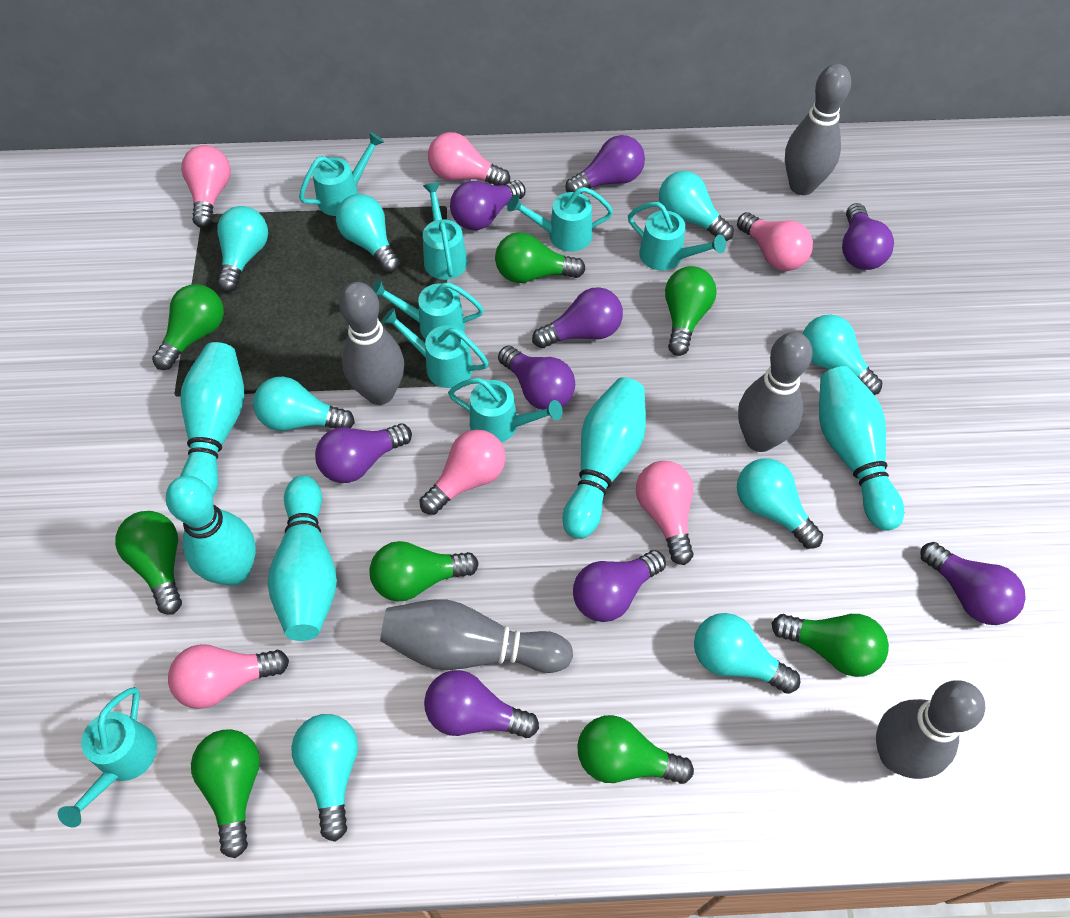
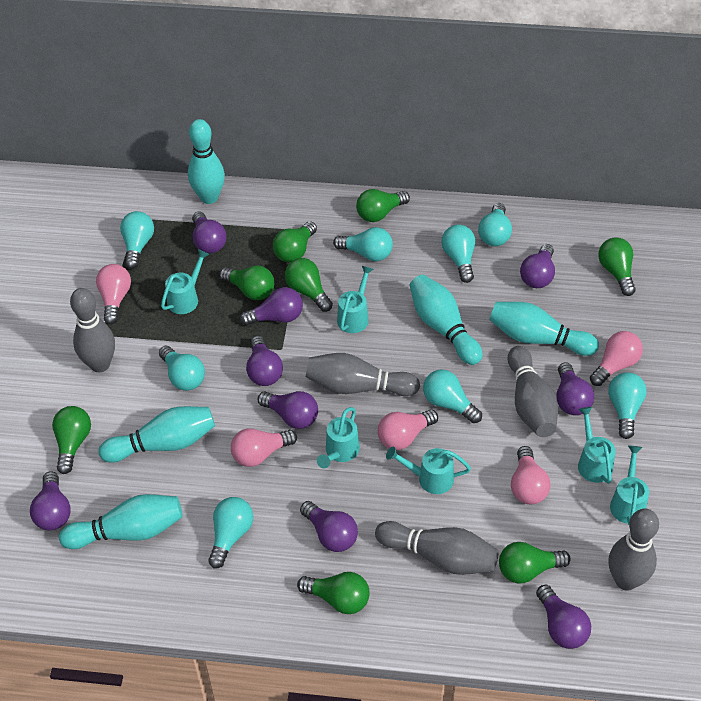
pink light bulb: 6 -> 5
turquoise watering can: 8 -> 6

